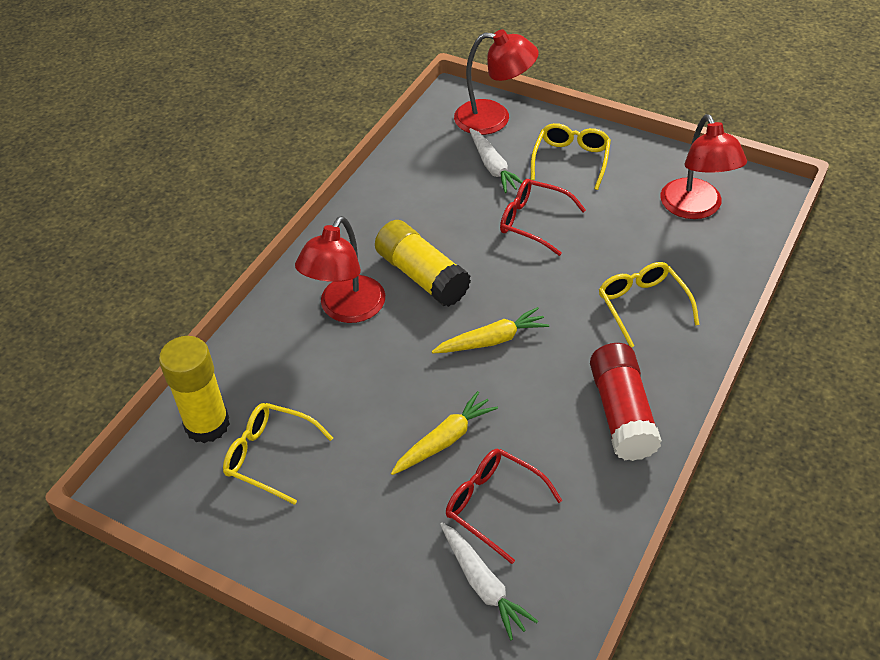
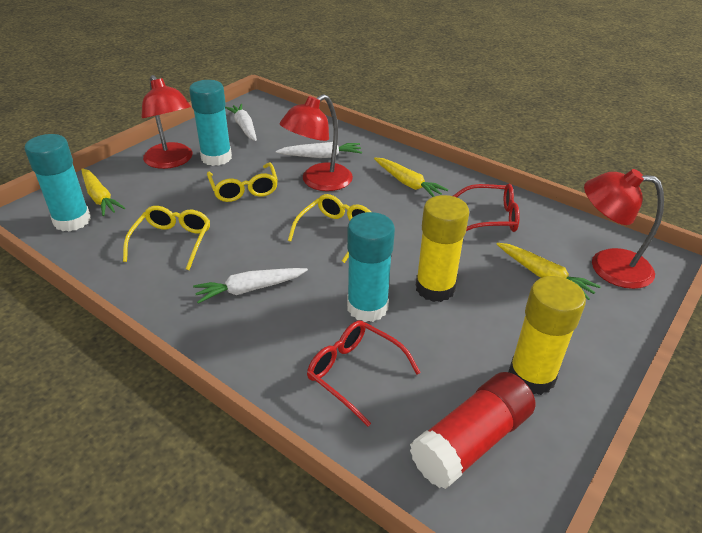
turquoise glue stick: 0 -> 3
white carrot: 2 -> 3
yellow carrot: 2 -> 3

